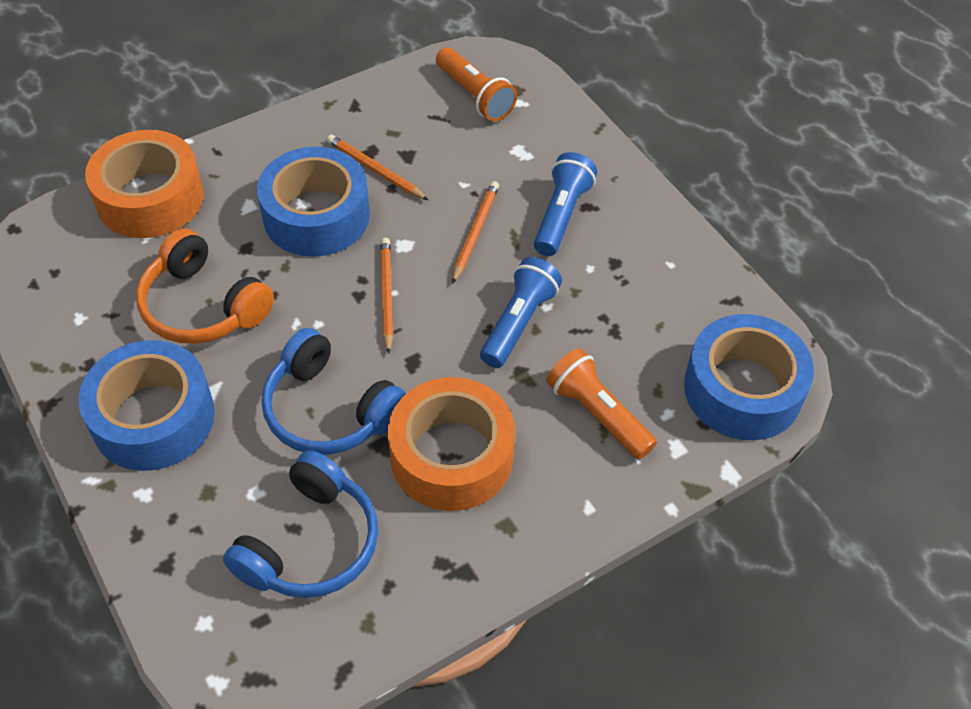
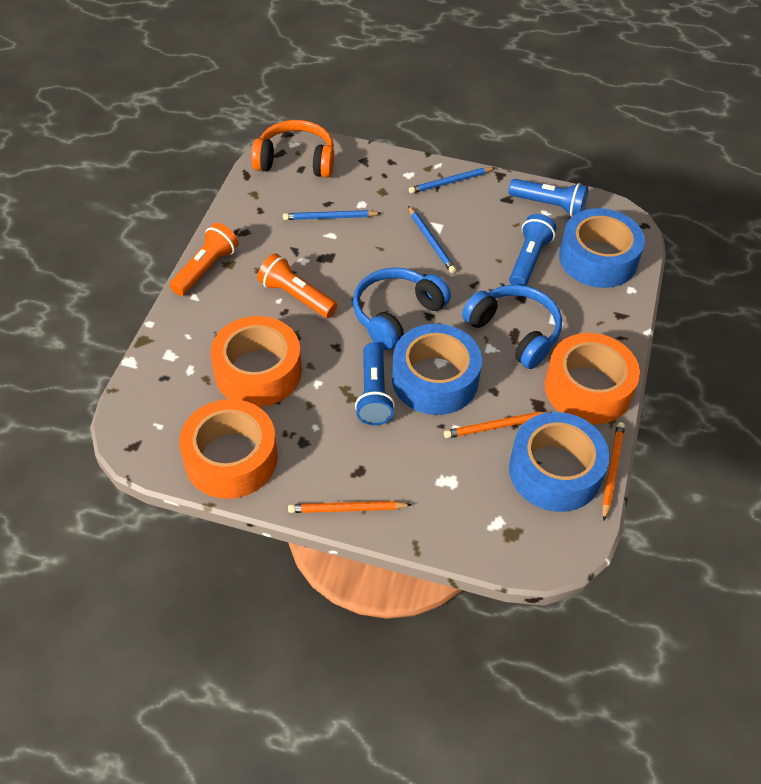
blue flashlight: 2 -> 3
blue pencil: 0 -> 3
orange tape: 2 -> 3

